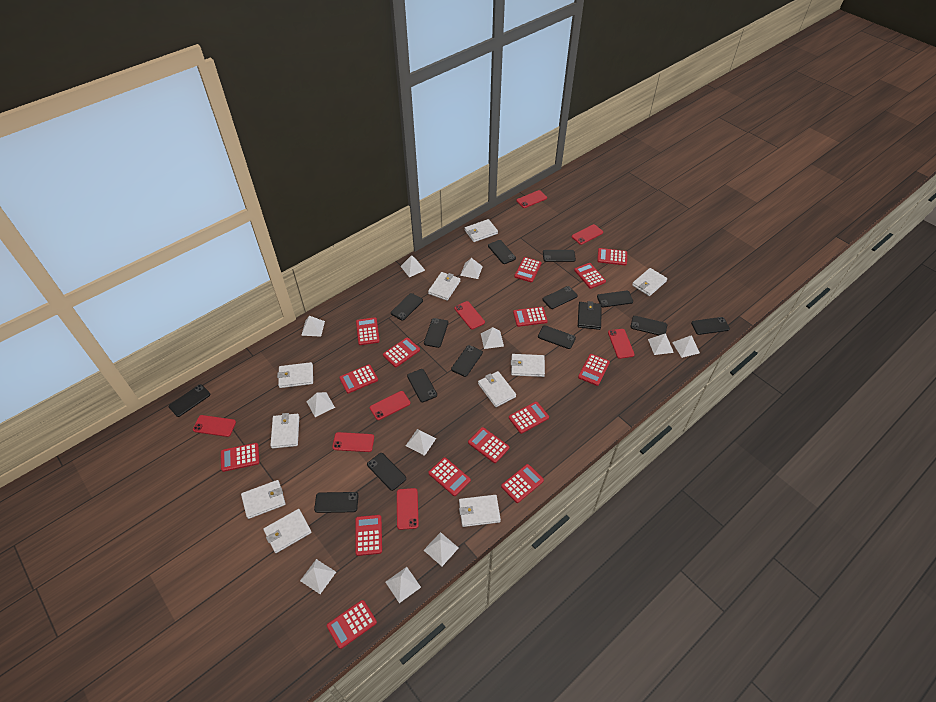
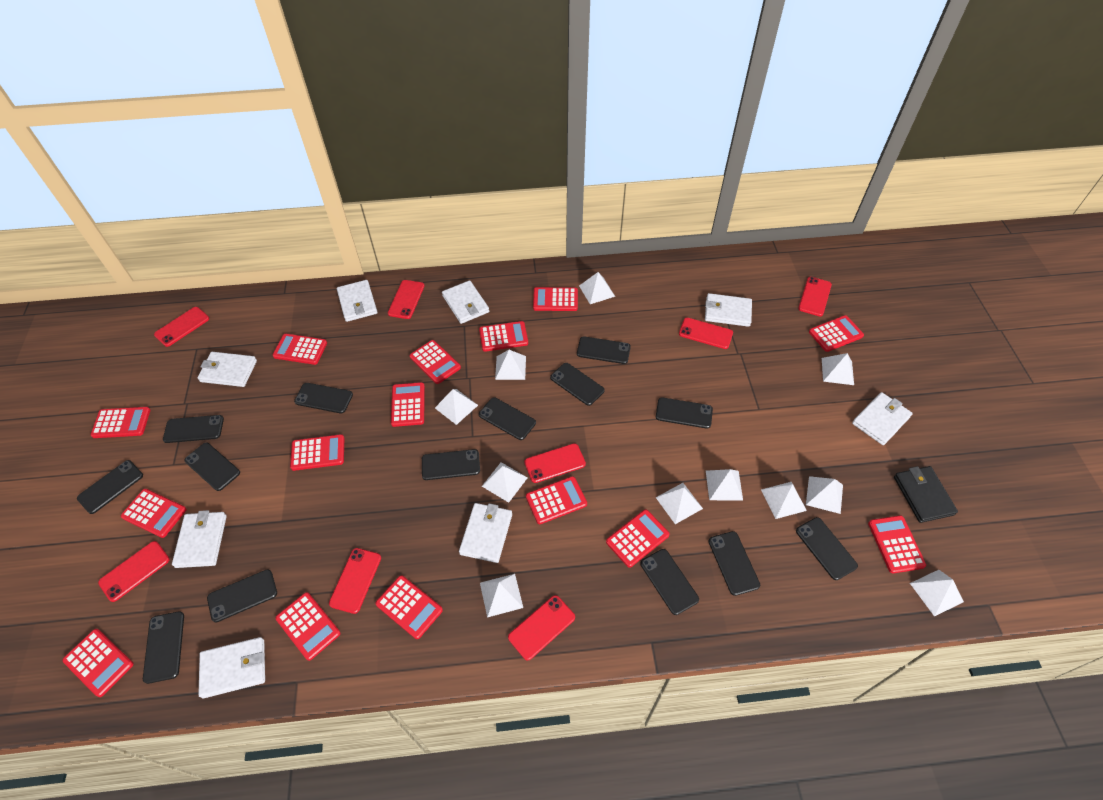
white wallet: 10 -> 8

